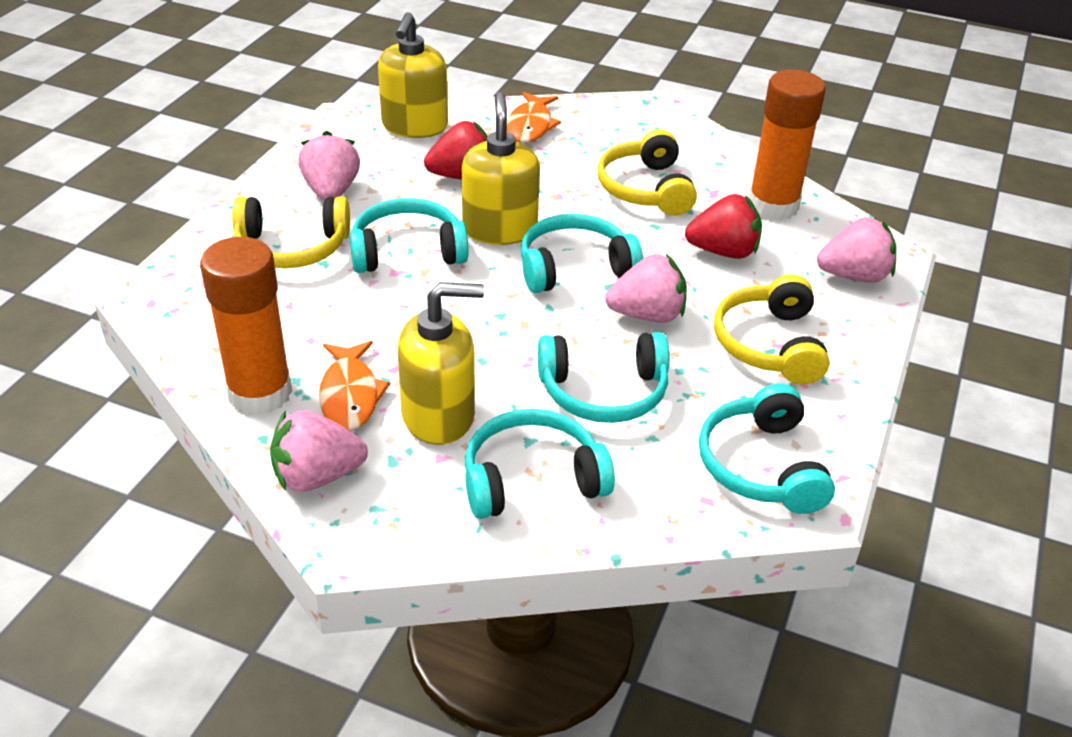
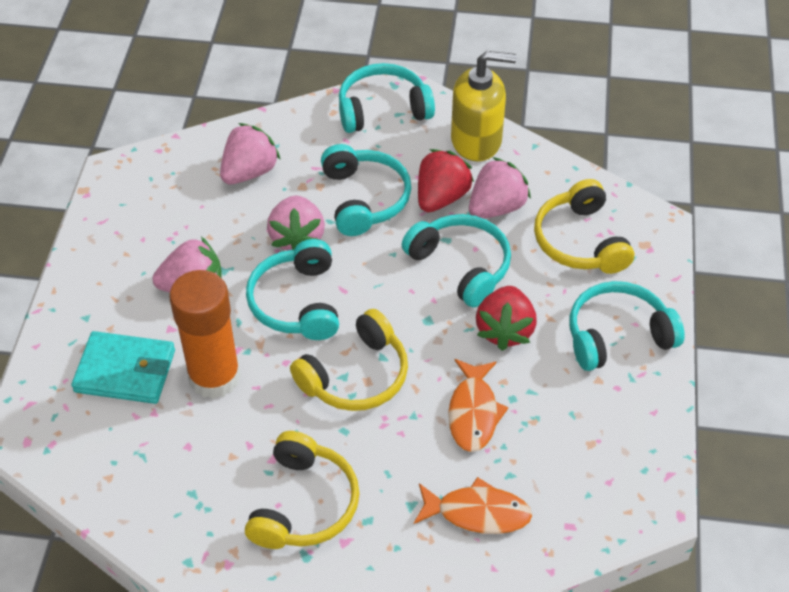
orange glue stick: 2 -> 1
turquoise wallet: 0 -> 1
yellow soap dispenser: 3 -> 1

